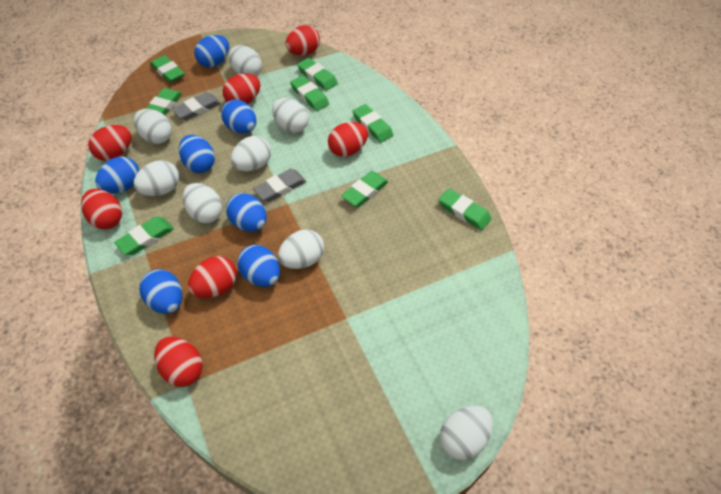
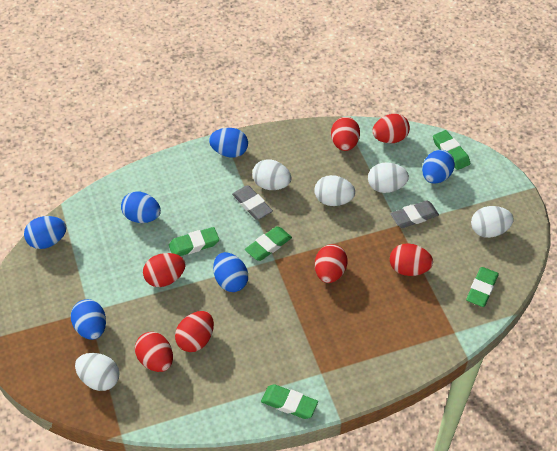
blue egg: 7 -> 6
green eraser: 8 -> 5
white egg: 8 -> 5

